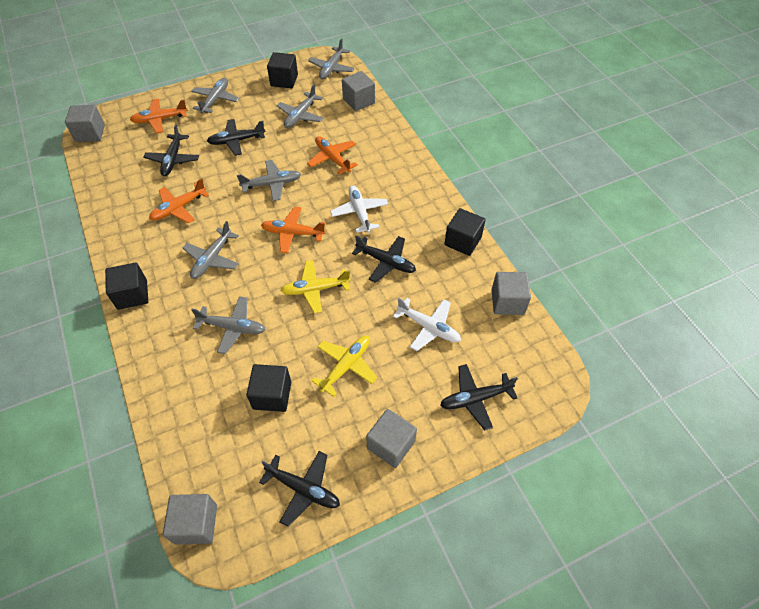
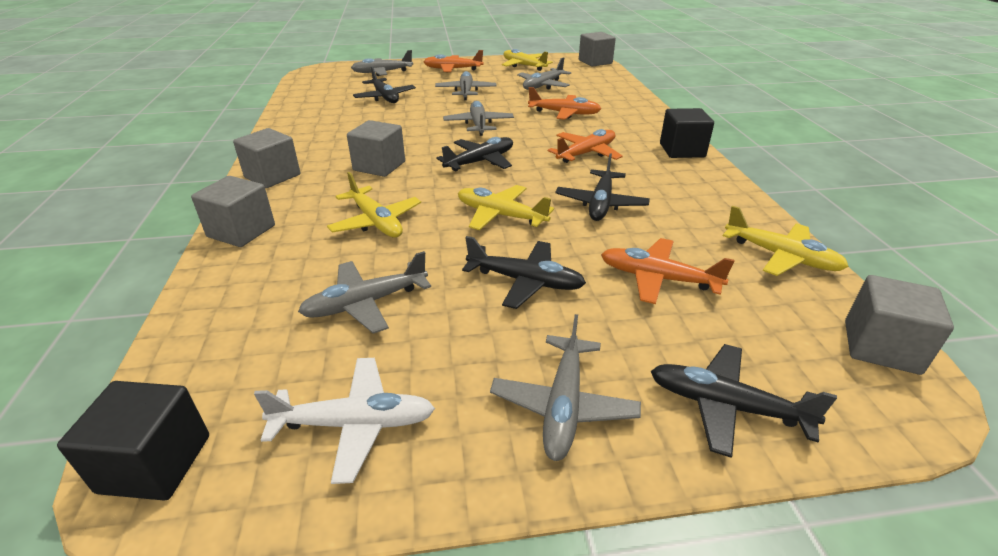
black cube: 4 -> 2
white plane: 2 -> 1
yellow plane: 2 -> 4

